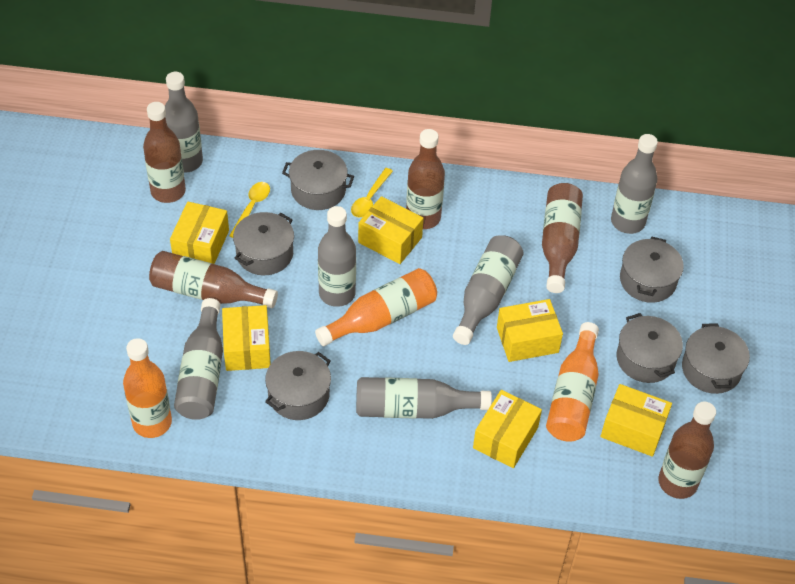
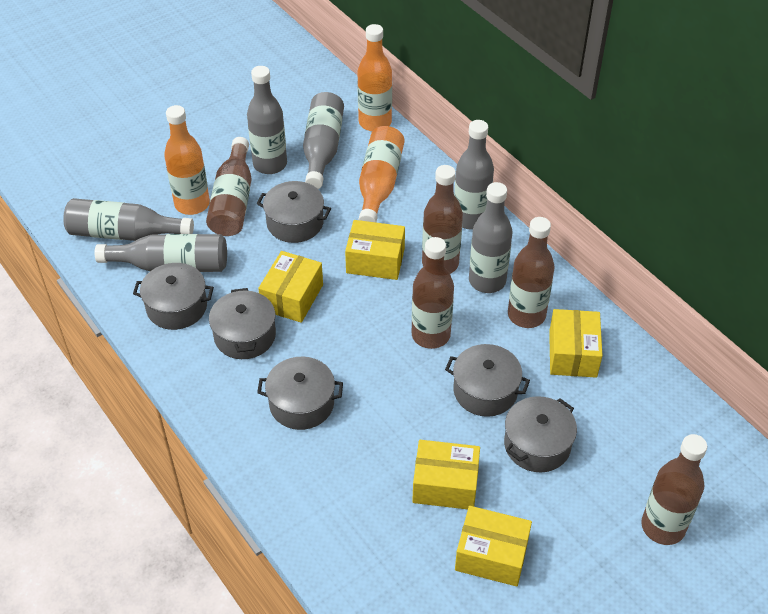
yellow box: 6 -> 5
yellow spoon: 2 -> 0

